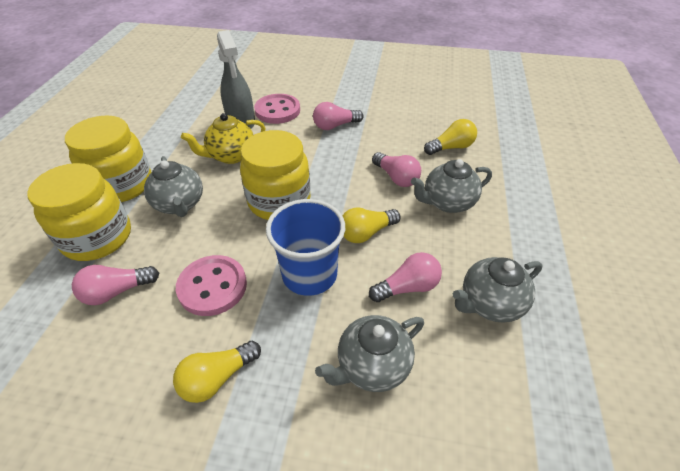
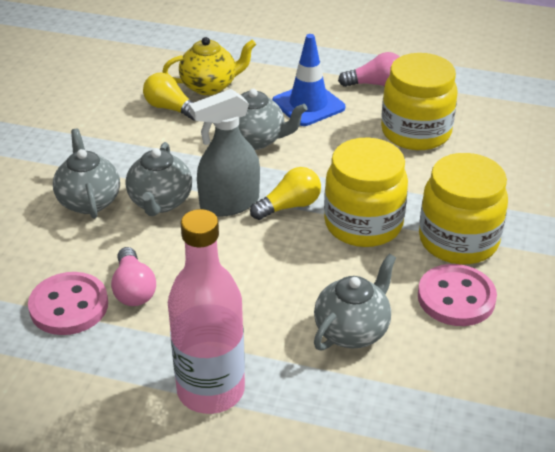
blue cup: 1 -> 0
blue traffic cone: 0 -> 1
pink bottle: 0 -> 1
pink light bulb: 4 -> 2
yellow light bulb: 3 -> 2

